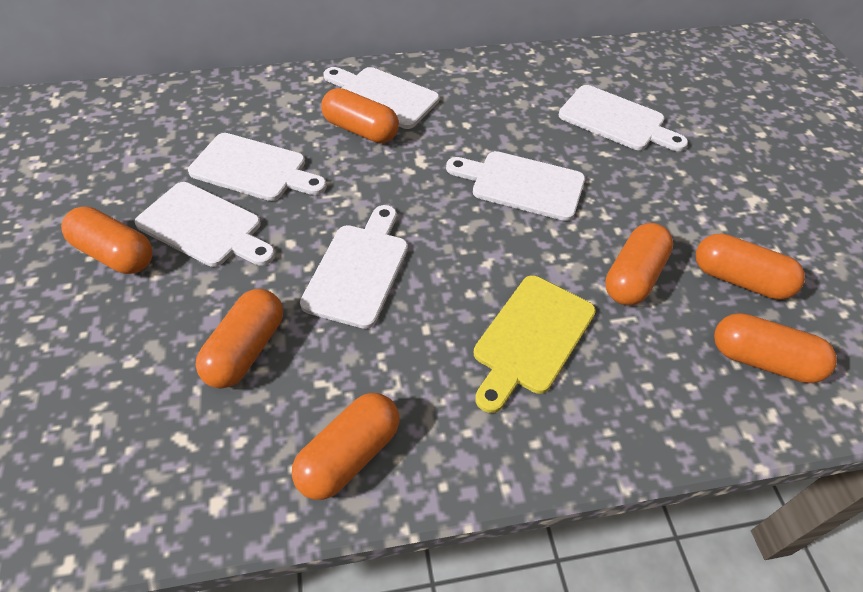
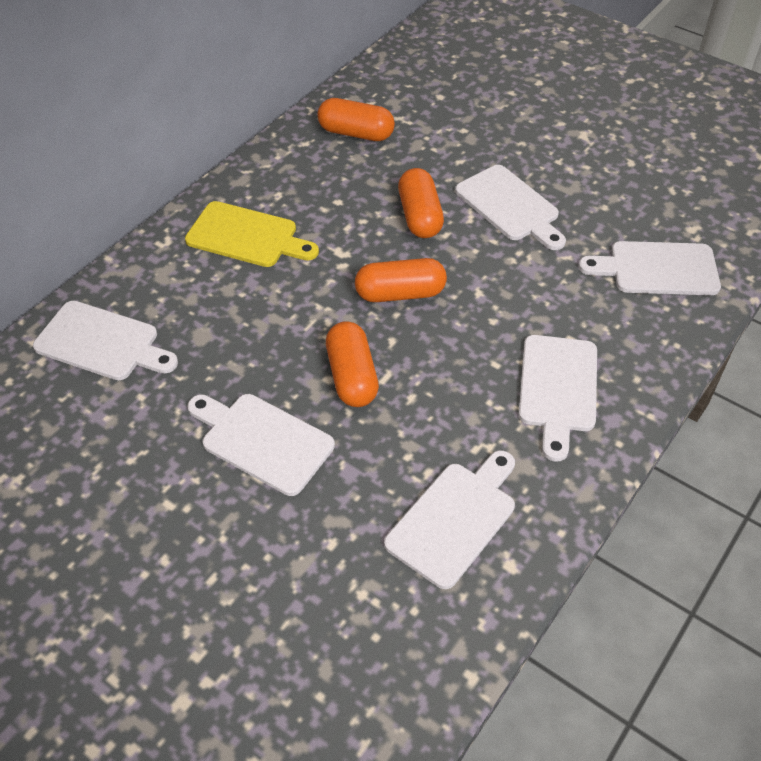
orange capsule: 7 -> 4

